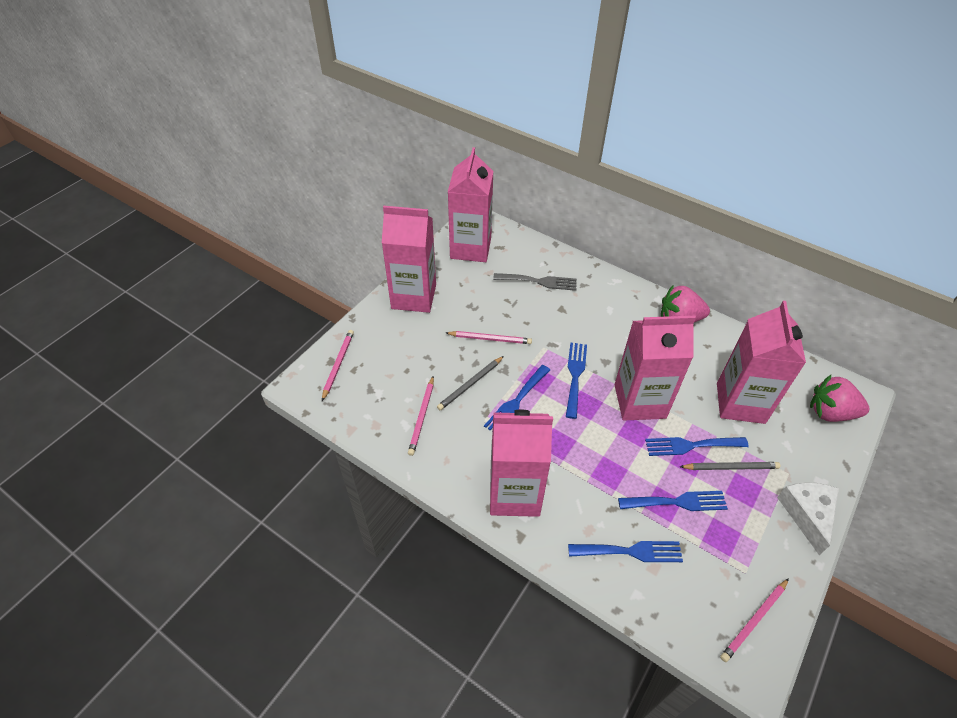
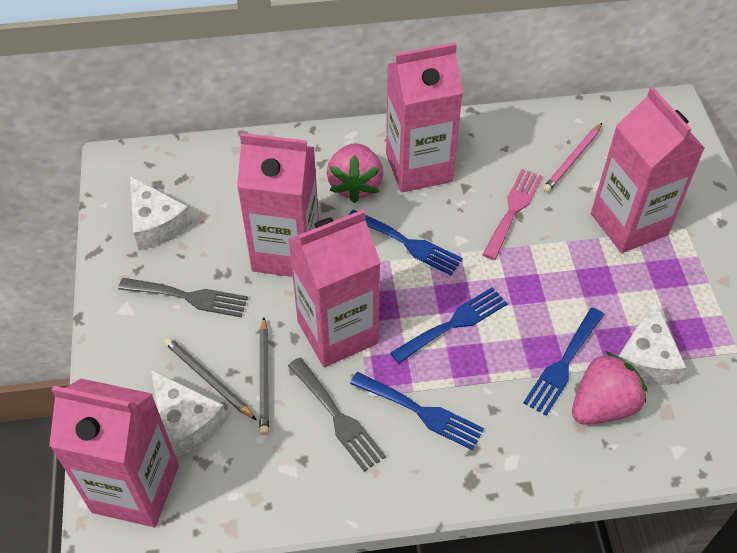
blue fork: 5 -> 4
grey fork: 1 -> 2
pink fork: 0 -> 1
pink pencil: 4 -> 1
white cheese: 1 -> 3

